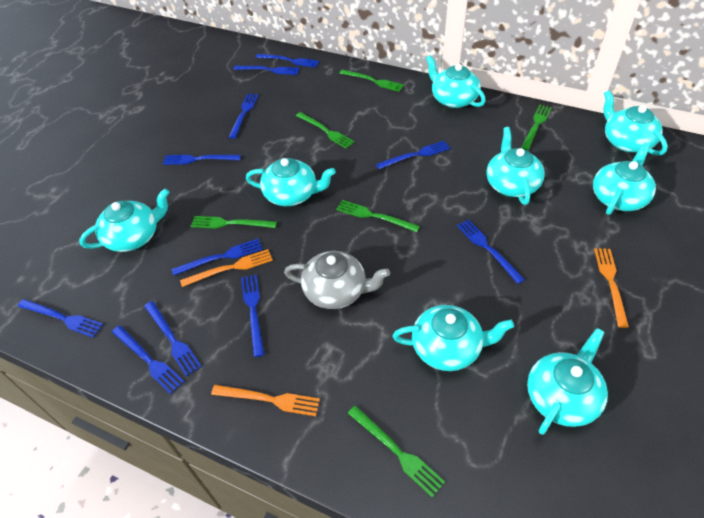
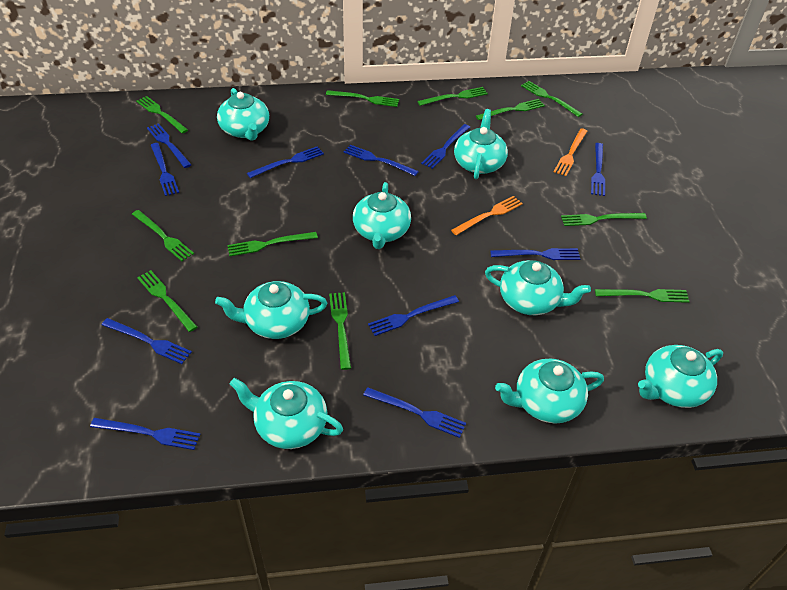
green fork: 6 -> 11
grey teapot: 1 -> 0
orange fork: 3 -> 2

